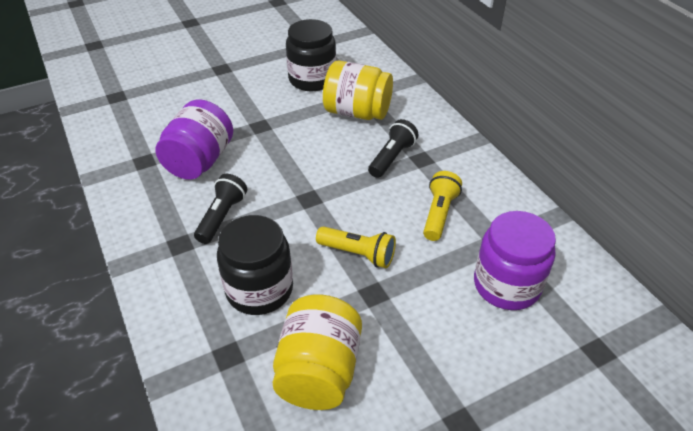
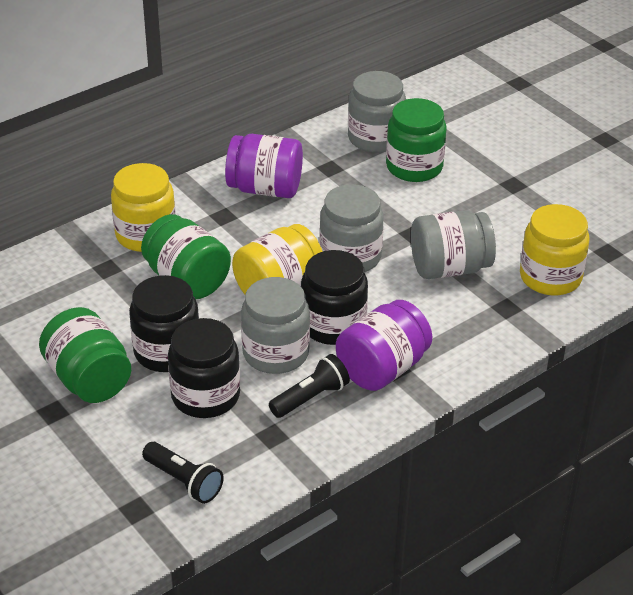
black jar: 2 -> 3
green jar: 0 -> 3
grey jar: 0 -> 4
yellow flashlight: 2 -> 0
yellow jar: 2 -> 3

